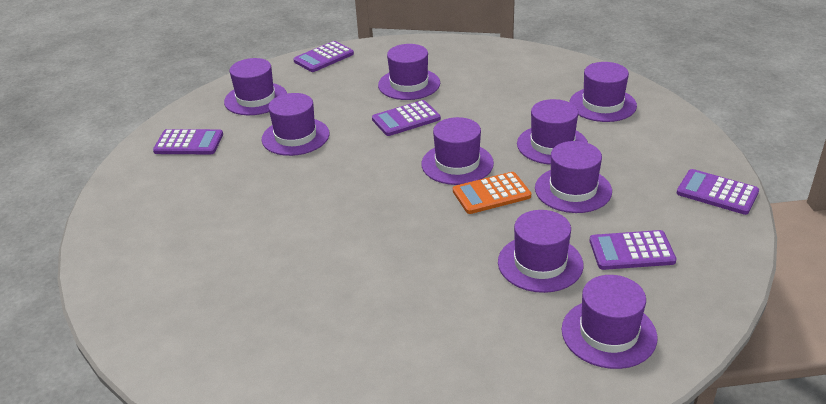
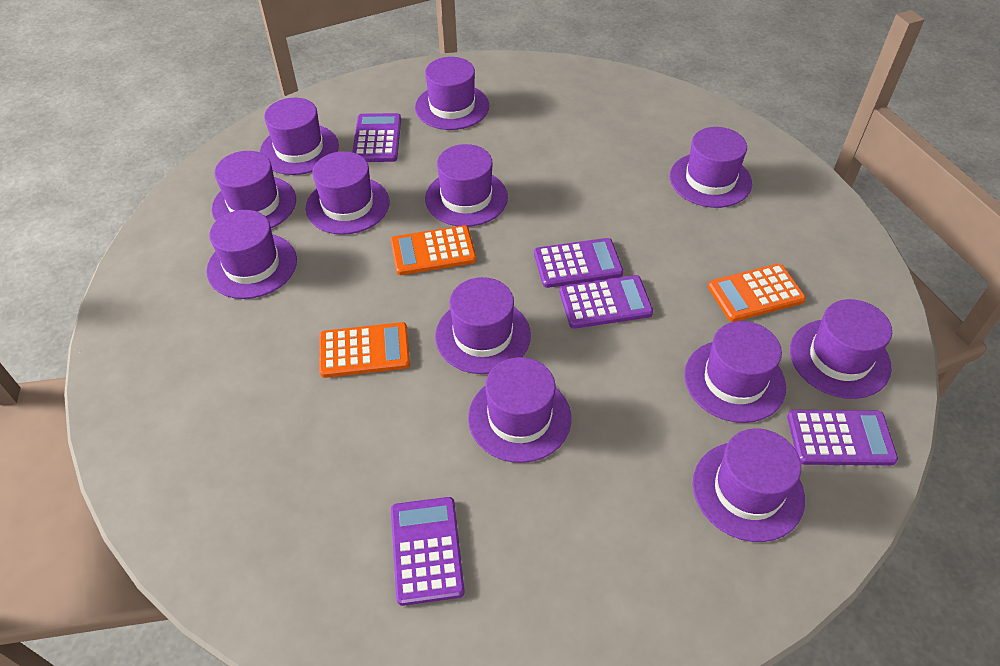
orange calculator: 1 -> 3
purple hat: 9 -> 12

